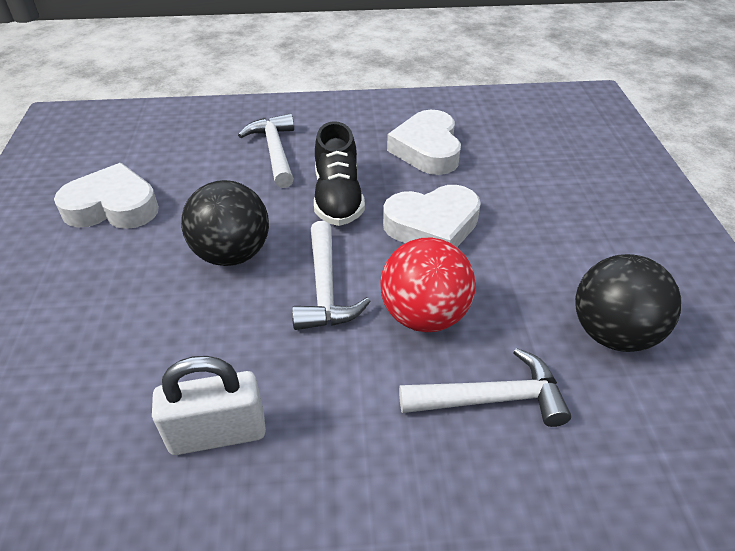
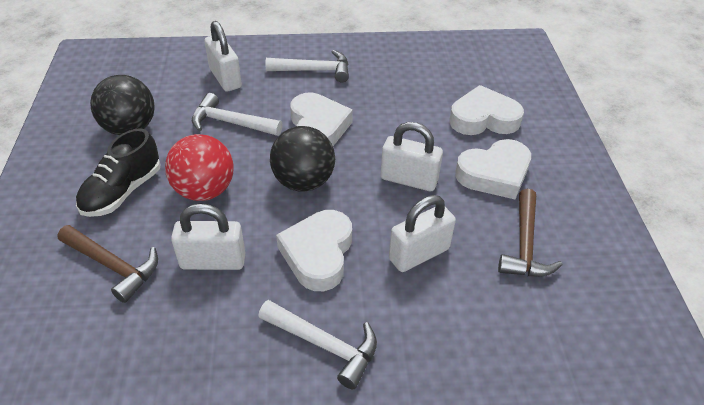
brown hammer: 0 -> 2
white heart: 3 -> 4
white padlock: 1 -> 4

